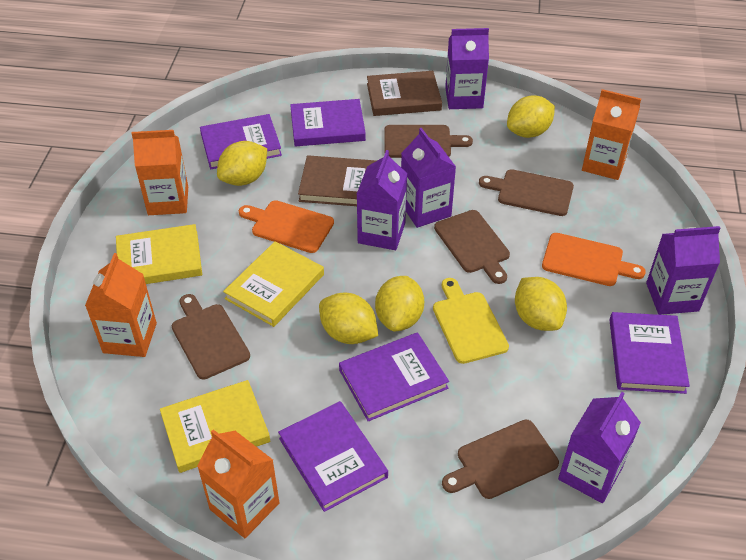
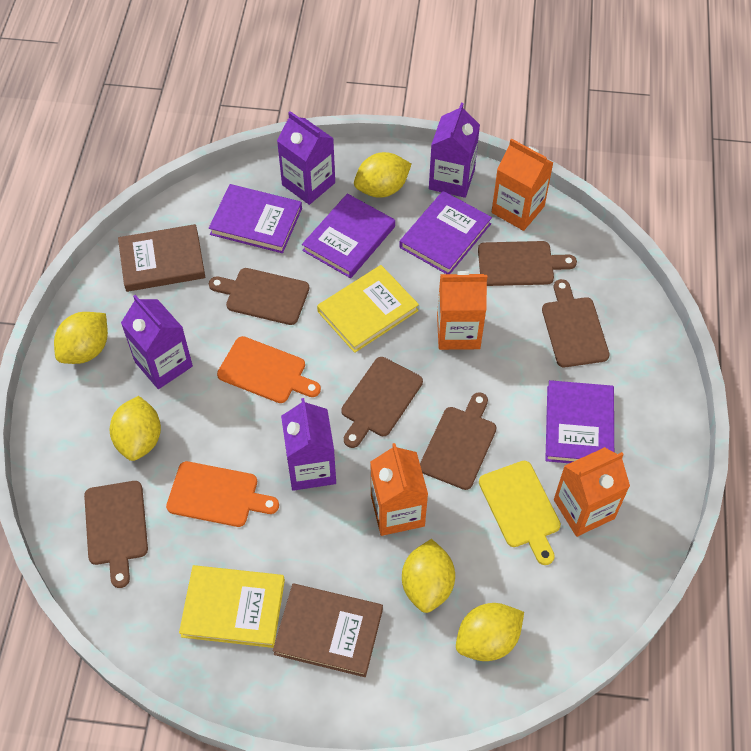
brown cutting board: 5 -> 6
purple book: 5 -> 4
purple carton: 5 -> 4
yellow book: 3 -> 2

